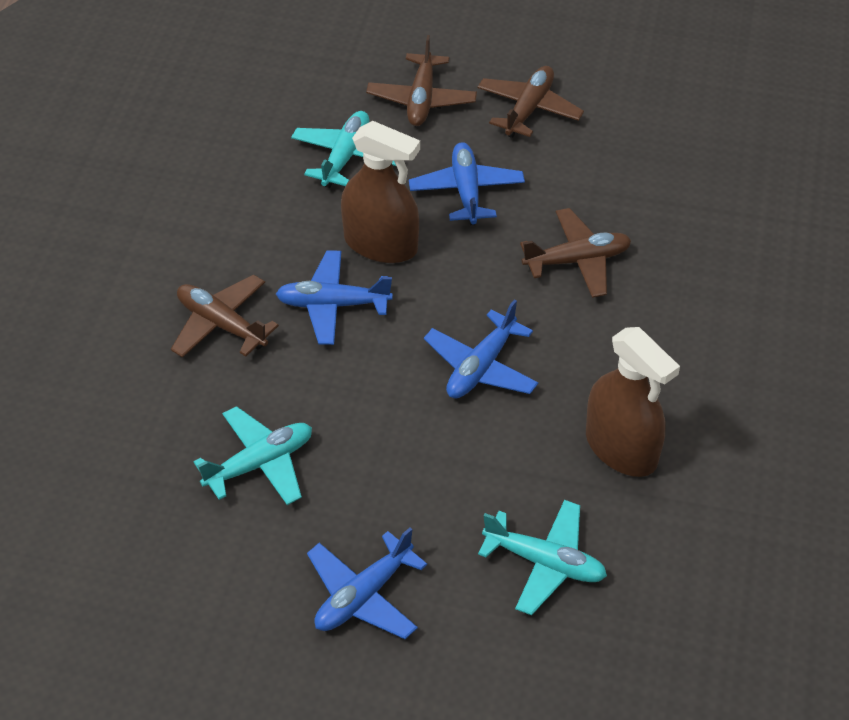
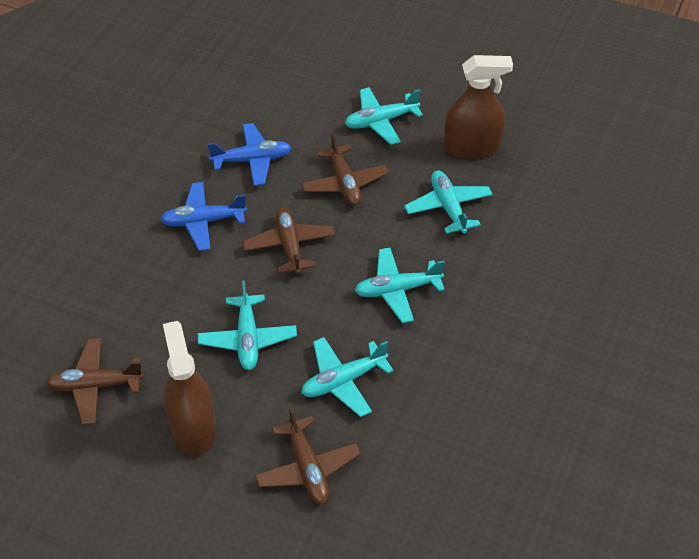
blue plane: 4 -> 2
turquoise plane: 3 -> 5

